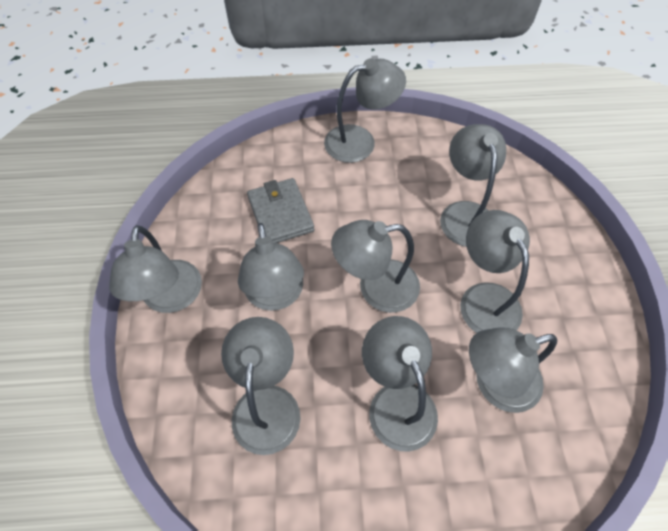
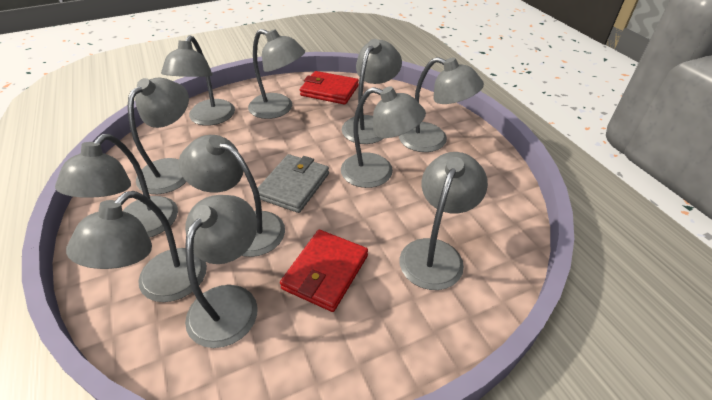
grey lamp: 9 -> 11
red wallet: 0 -> 2

